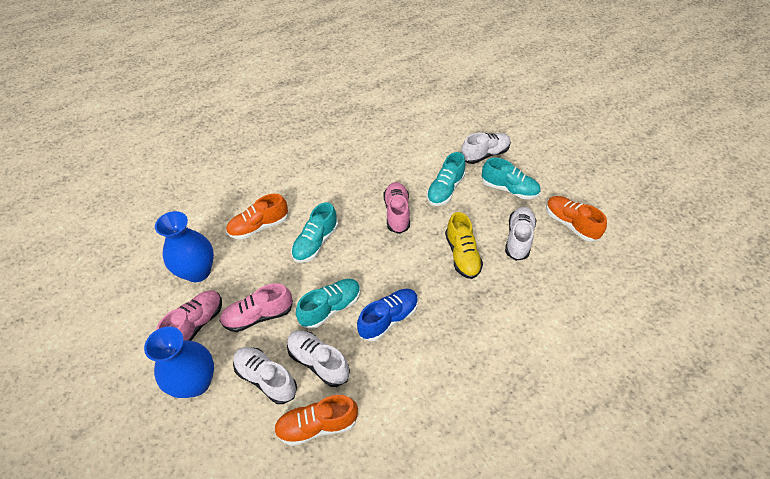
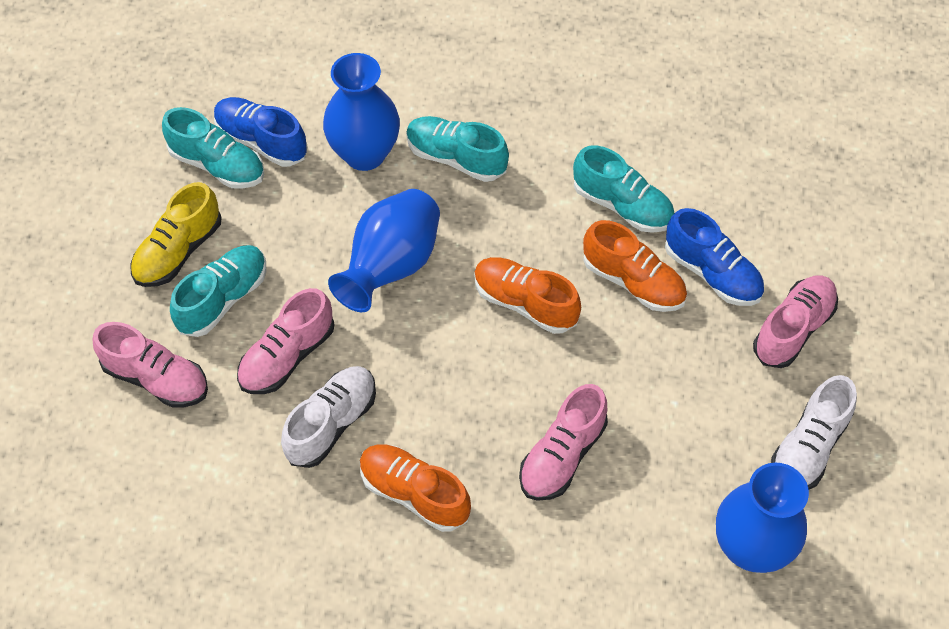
blue shoe: 1 -> 2
blue vase: 2 -> 3
pink shoe: 3 -> 4
white shoe: 4 -> 2

